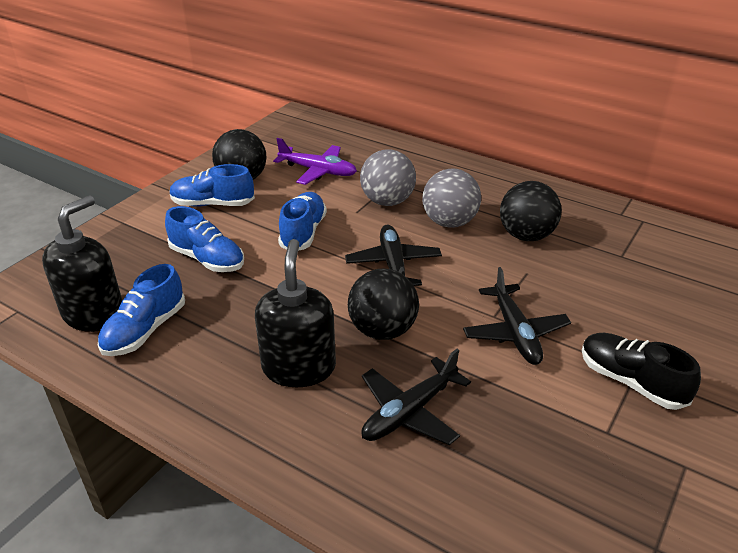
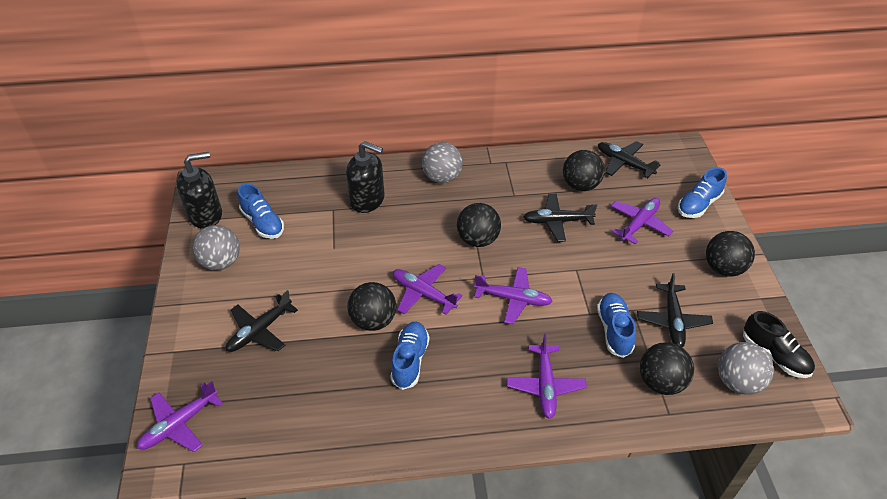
black ball: 3 -> 5
black plane: 3 -> 4
grey ball: 2 -> 3
purple plane: 1 -> 5

